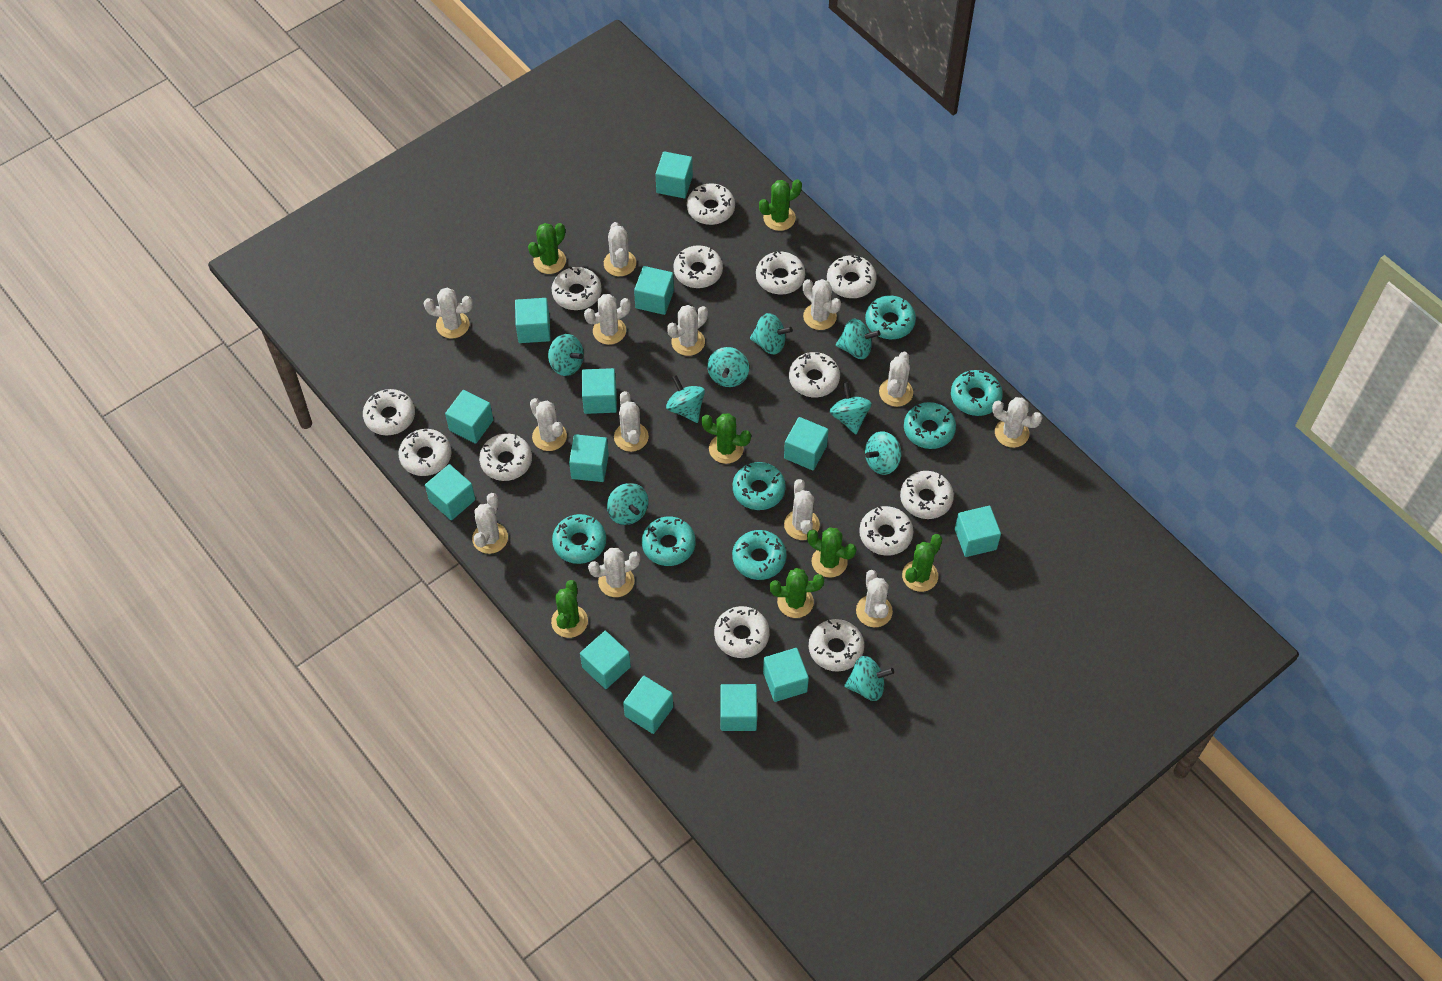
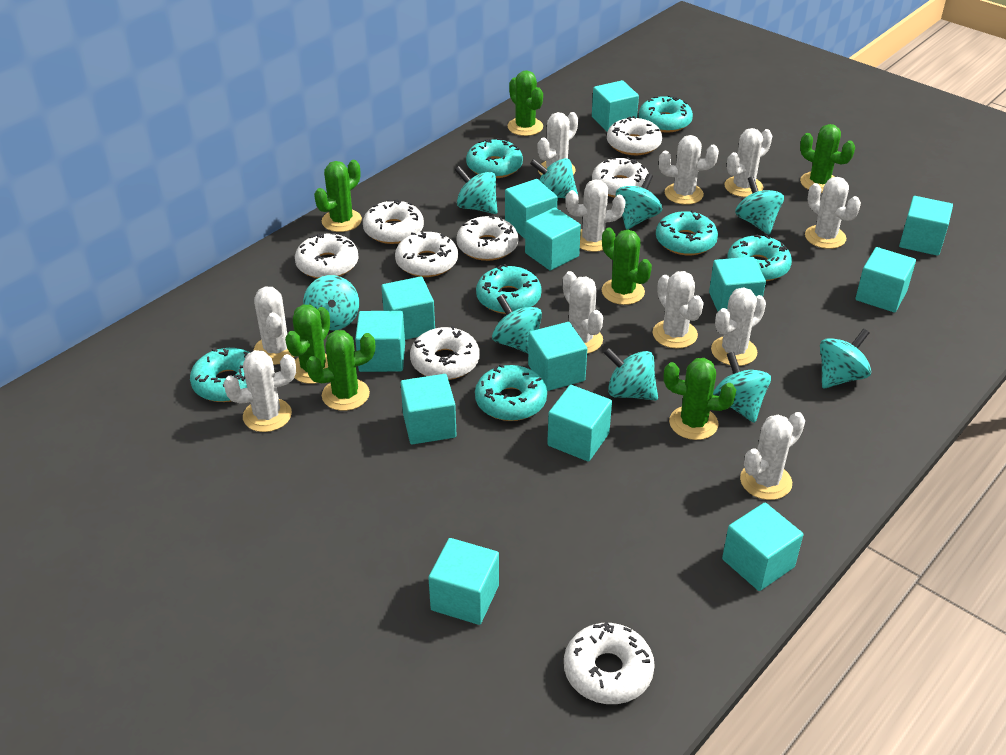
white cactus: 13 -> 11
white donut: 13 -> 8

